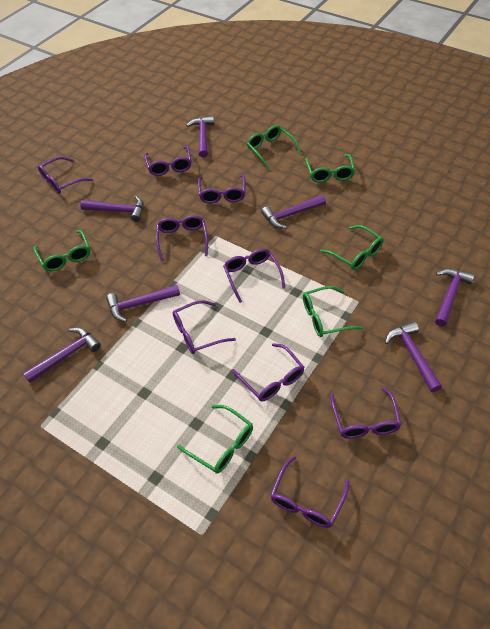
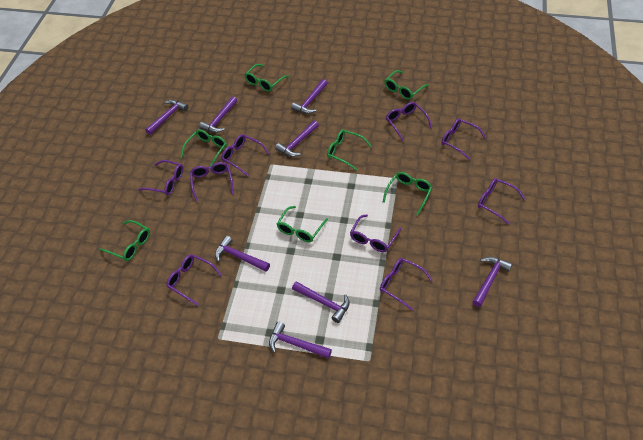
green glasses: 6 -> 7
purple hammer: 7 -> 8

